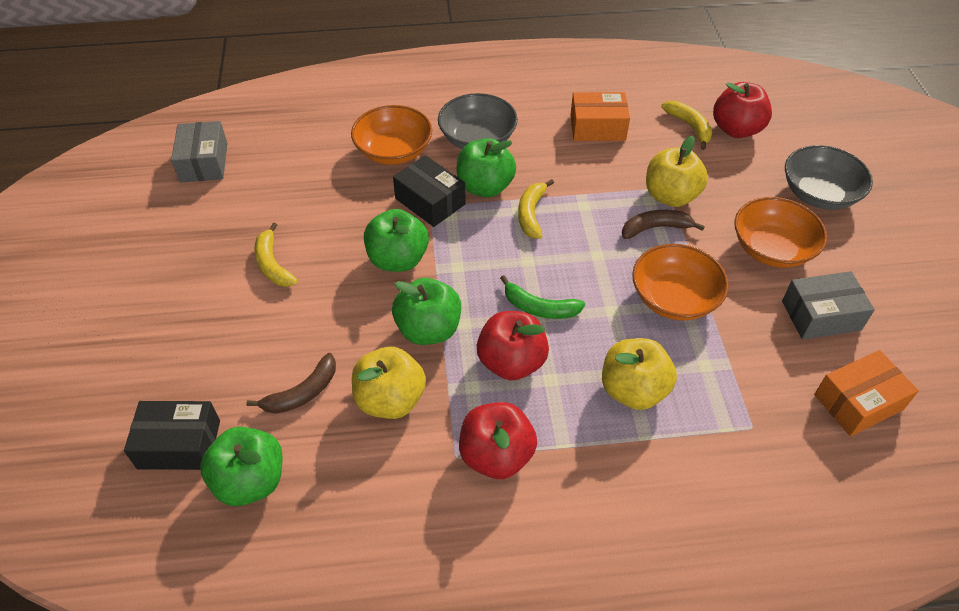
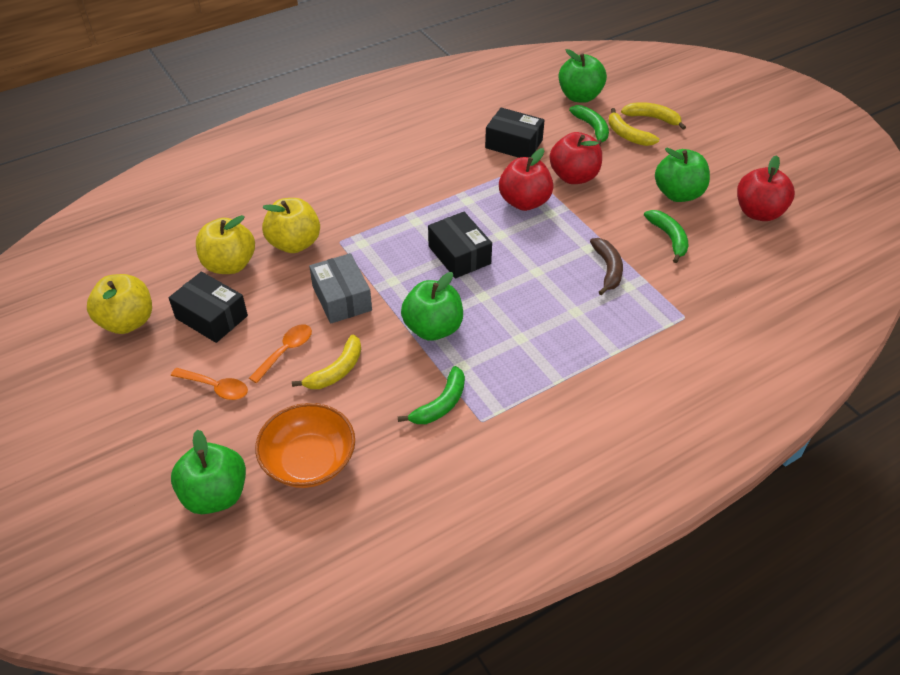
black box: 2 -> 3
brown banana: 2 -> 1
green banana: 1 -> 3
grey bowl: 2 -> 0
grey box: 2 -> 1
orange bowl: 3 -> 1
orange box: 2 -> 0
orange spoon: 0 -> 2

